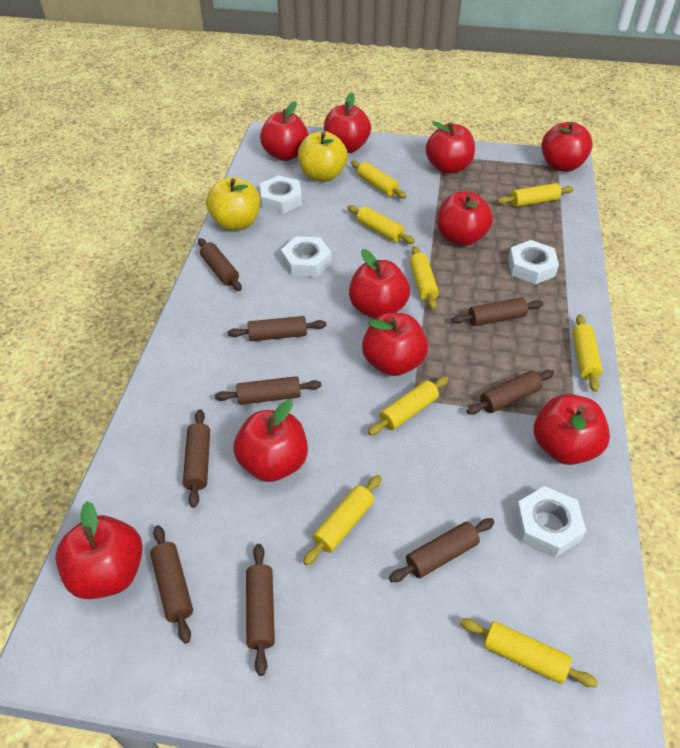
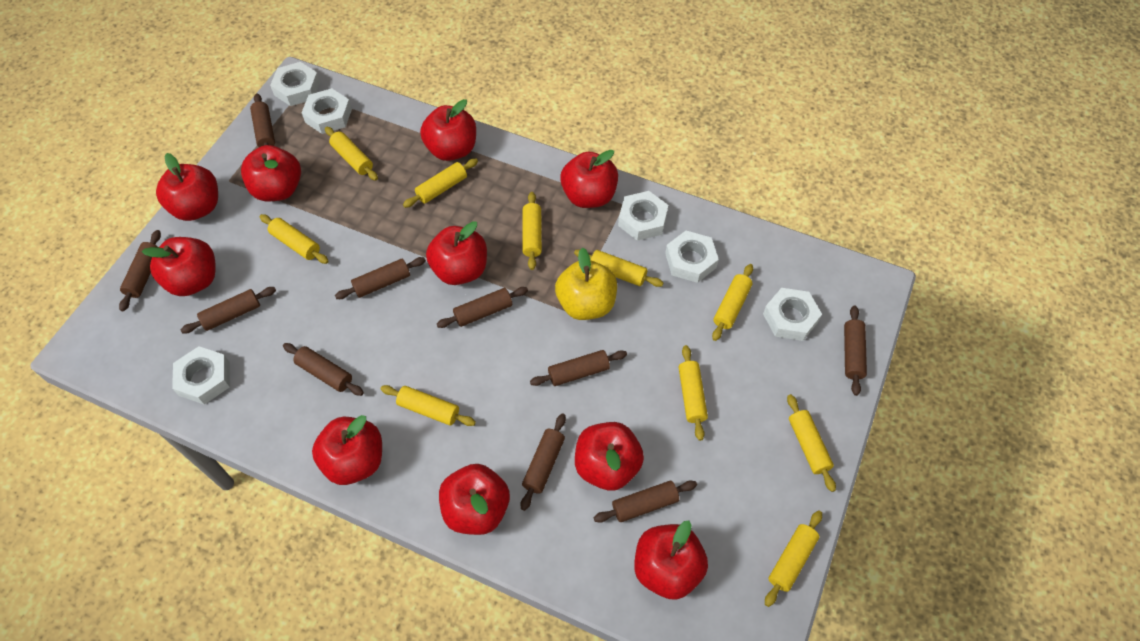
brown rolling pin: 9 -> 10
white nut: 4 -> 6
yellow apple: 2 -> 1
yellow rolling pin: 8 -> 10

